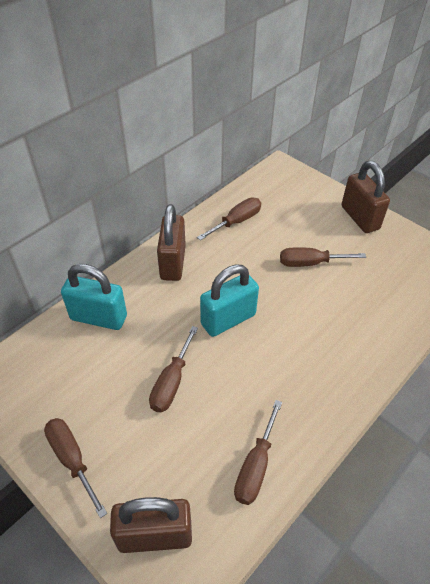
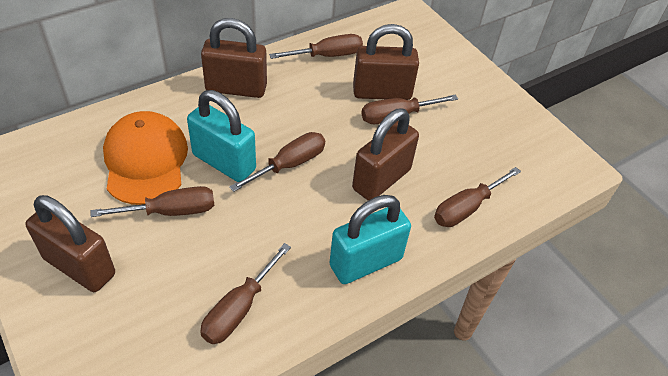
brown padlock: 3 -> 4
brown screwdriver: 5 -> 6
orange cap: 0 -> 1

